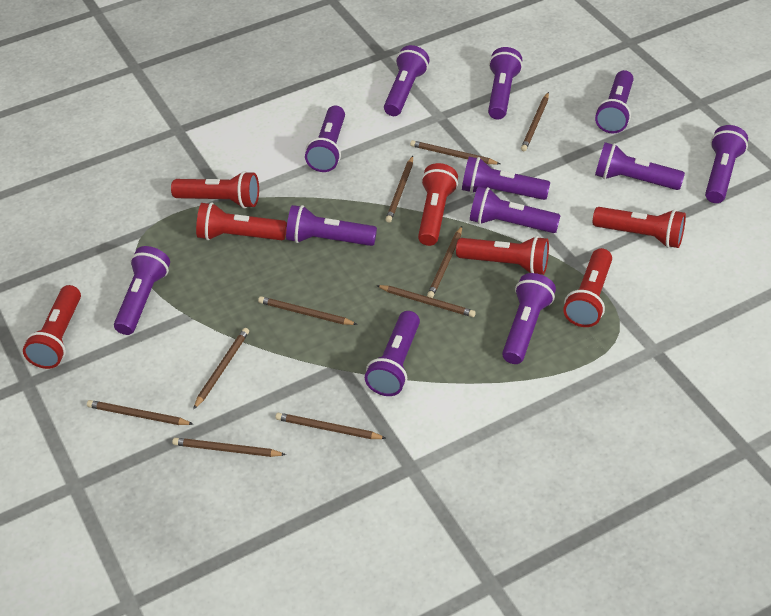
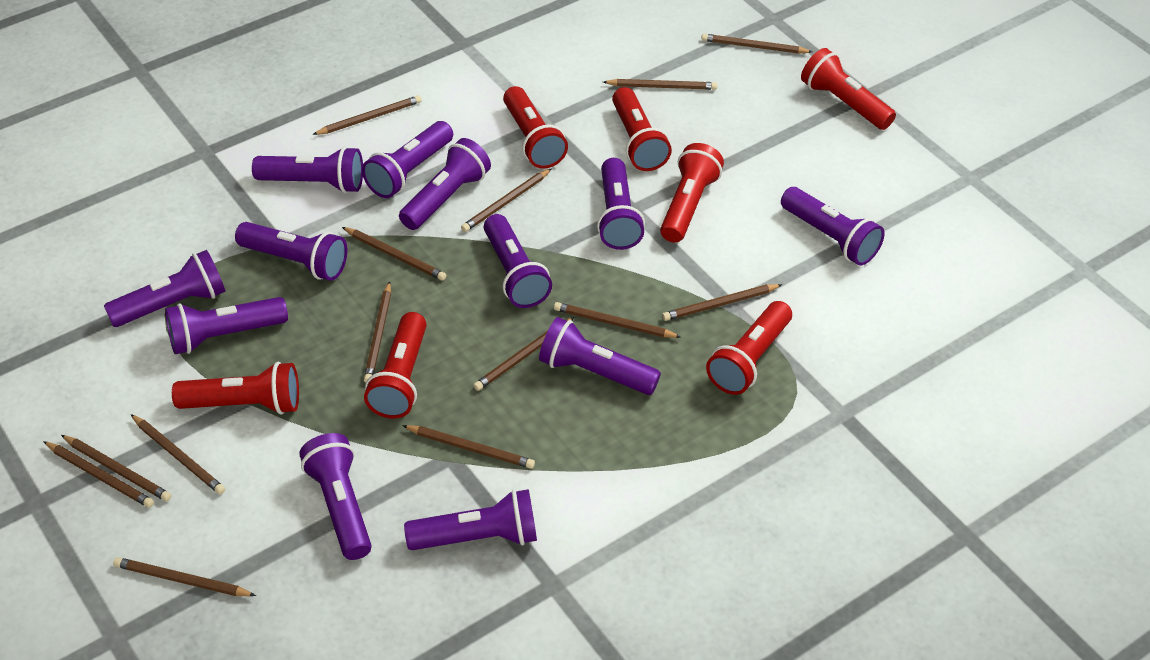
brown pencil: 10 -> 14

